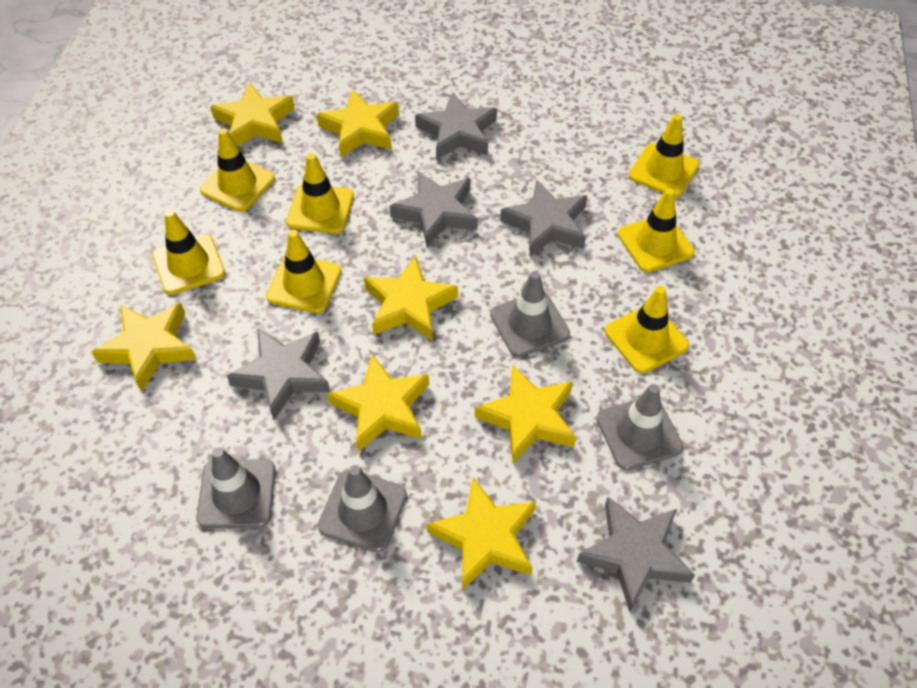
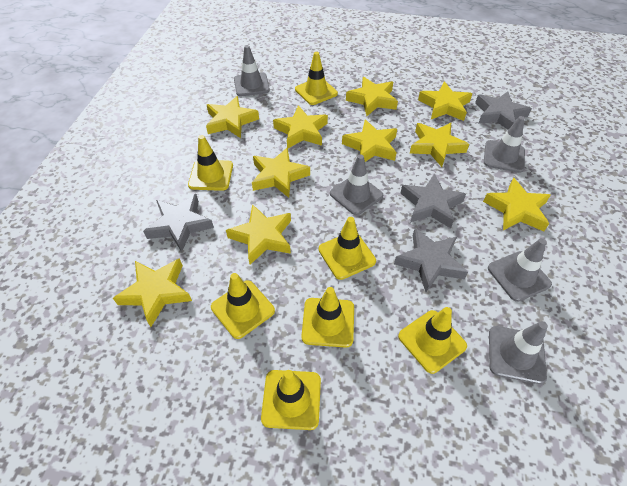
grey star: 5 -> 4
grey traffic cone: 4 -> 5
yellow star: 7 -> 10

